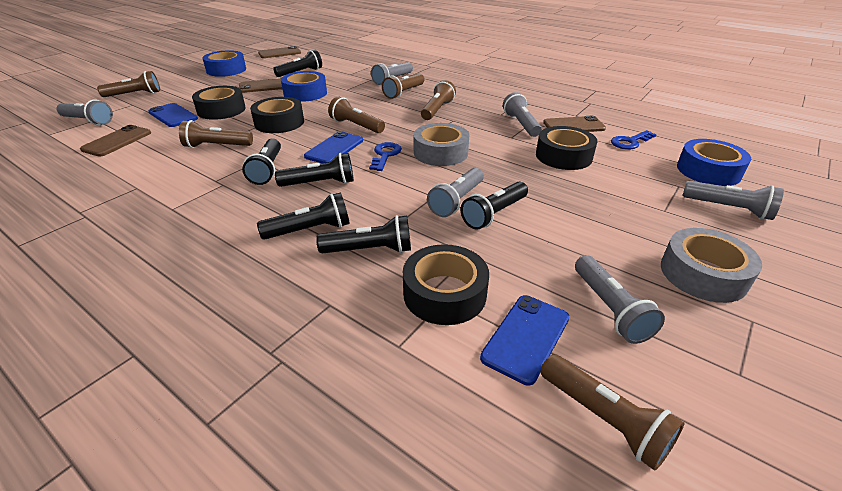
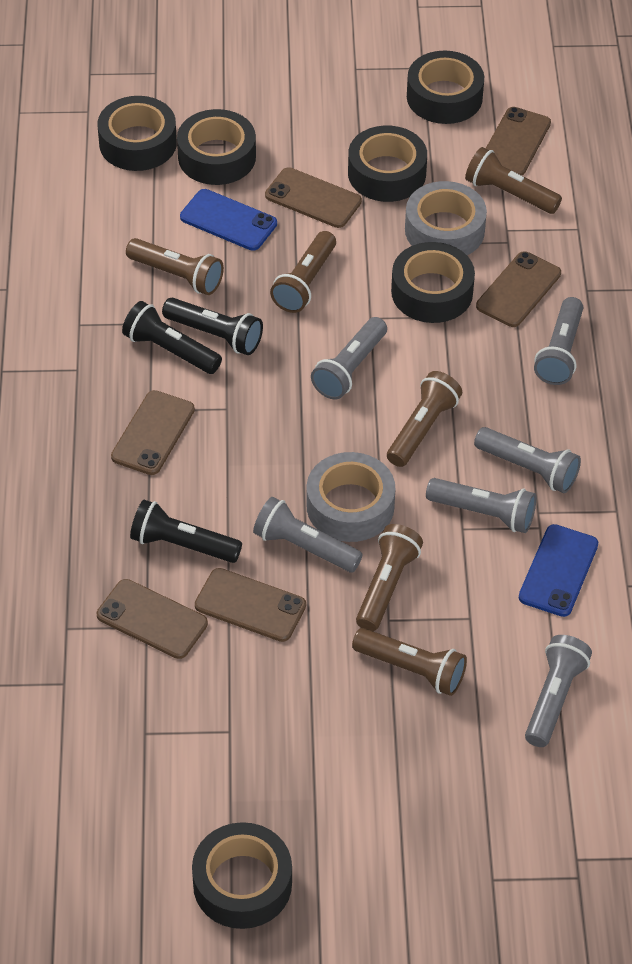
black flashlight: 6 -> 3
black tape: 4 -> 6
blue key: 2 -> 0
blue phone: 3 -> 2
blue tape: 3 -> 0
brown phone: 4 -> 6

